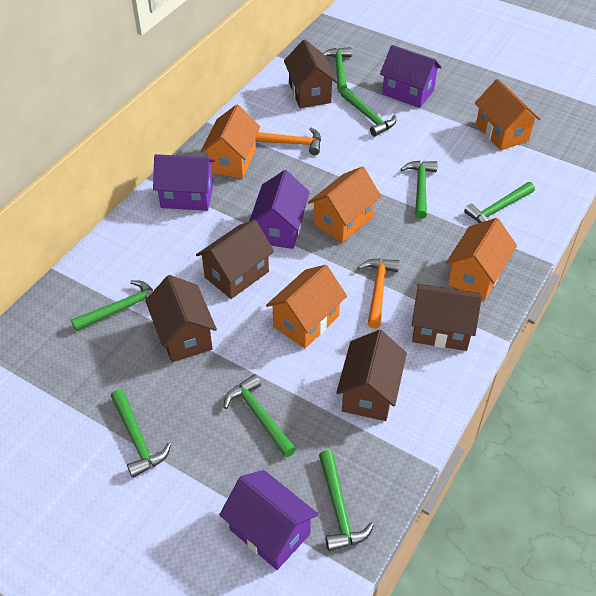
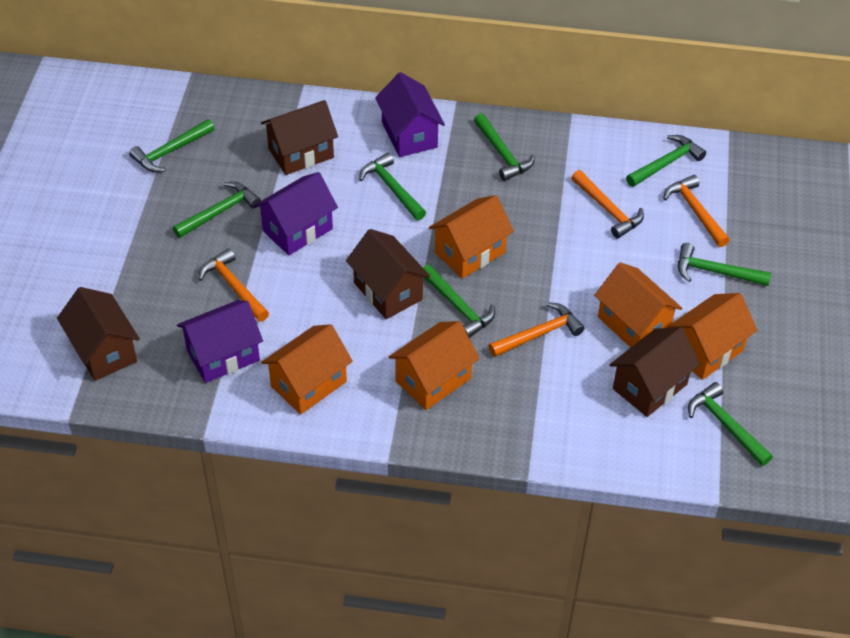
brown house: 5 -> 4
orange hammer: 2 -> 4
purple house: 4 -> 3

